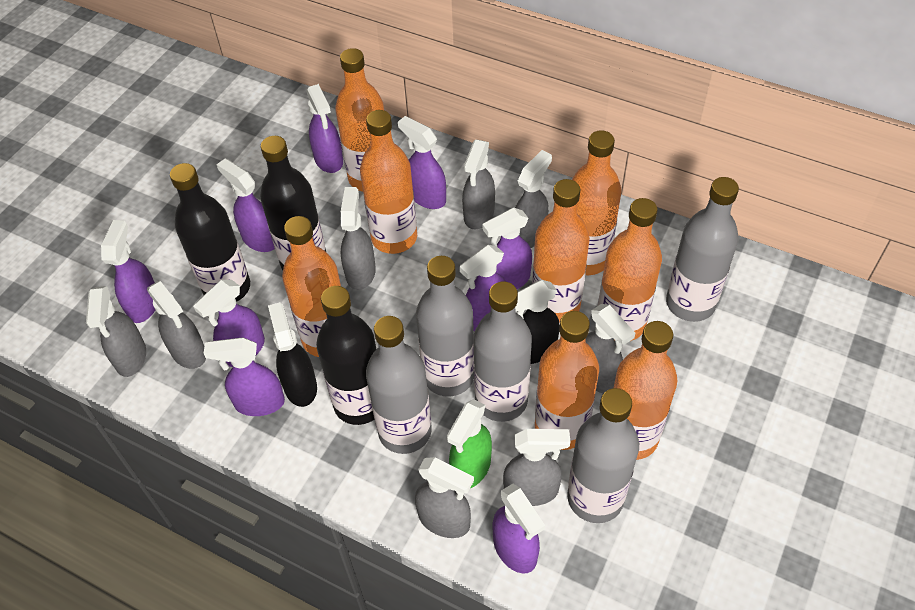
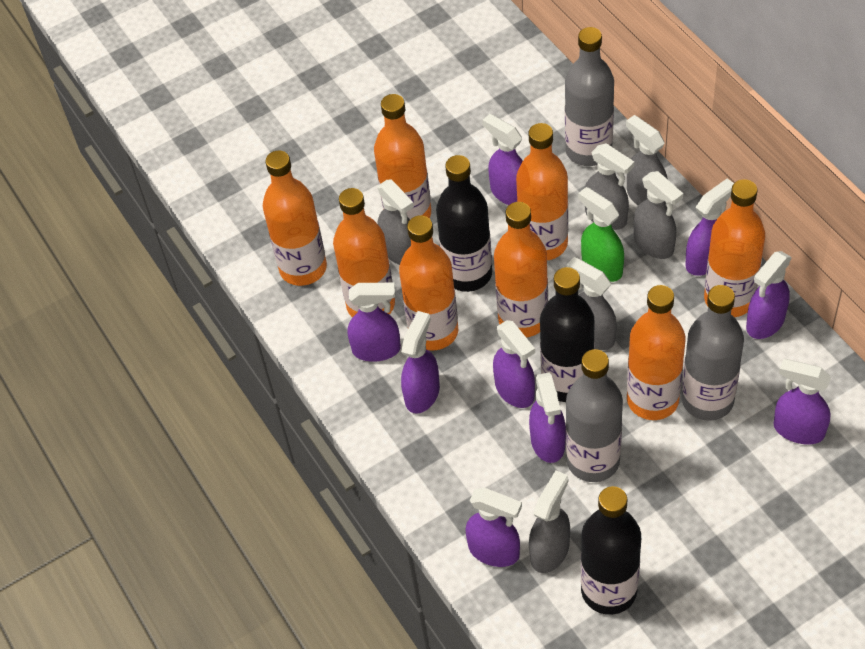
black spray bottle: 2 -> 0
grey bottle: 5 -> 3
grey spray bottle: 8 -> 6

